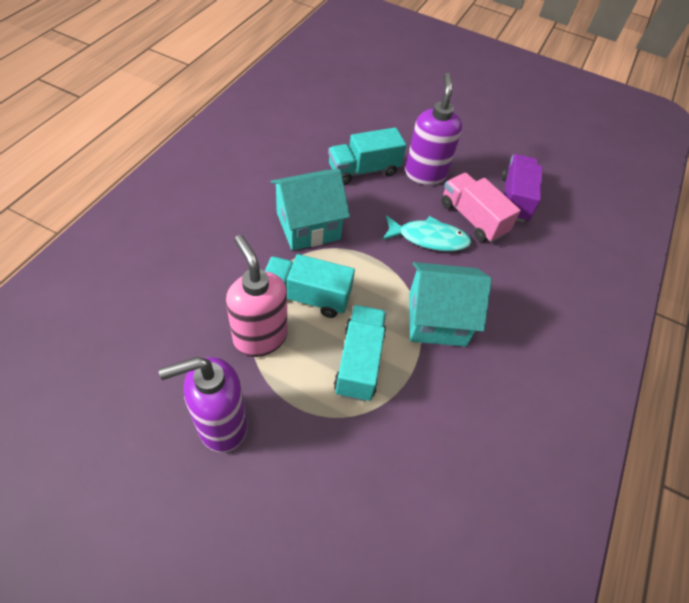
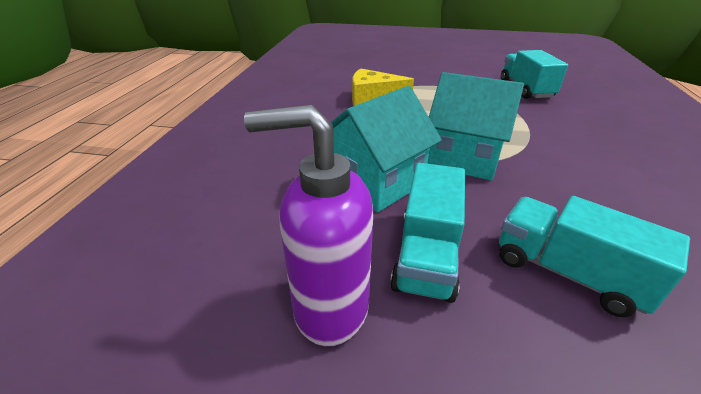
pink soap dispenser: 1 -> 0
pink truck: 1 -> 0
purple soap dispenser: 2 -> 1
purple truck: 1 -> 0
turquoise fish: 1 -> 0
yellow cheese: 0 -> 1

